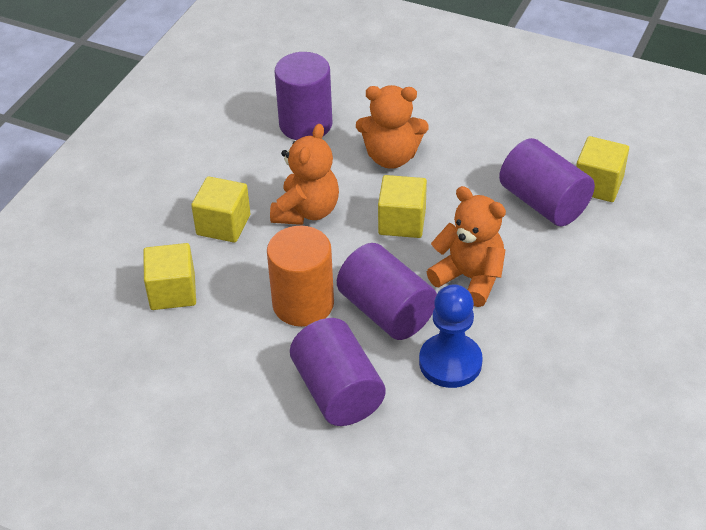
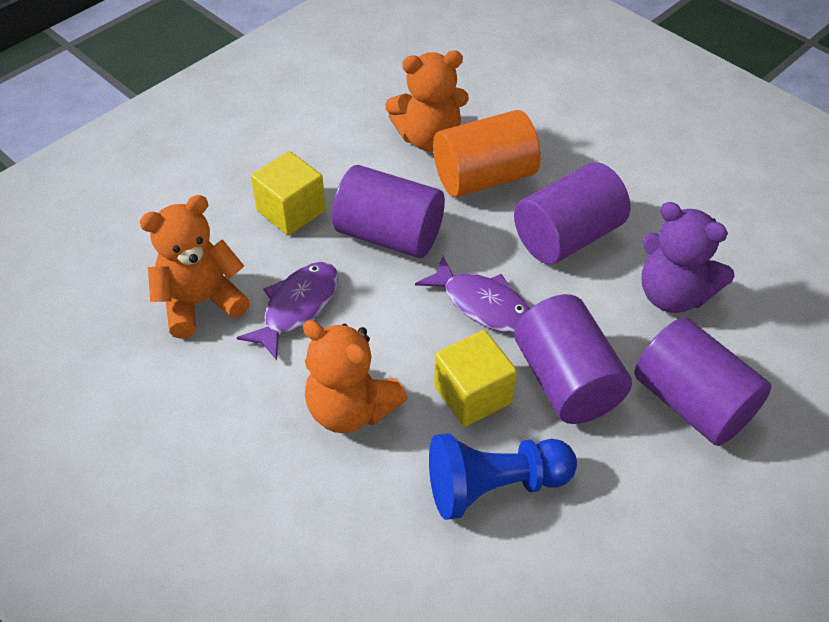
purple fish: 0 -> 2
purple teddy bear: 0 -> 1
yellow cube: 4 -> 2

